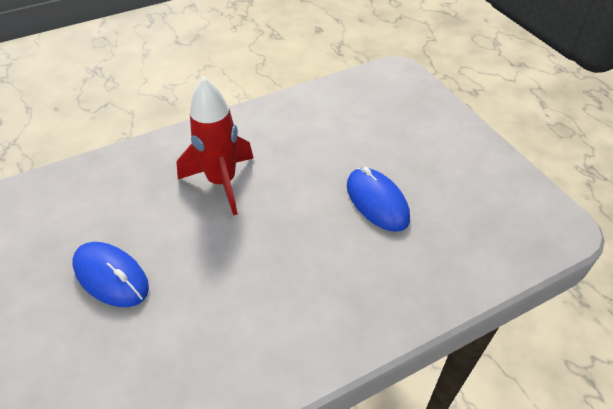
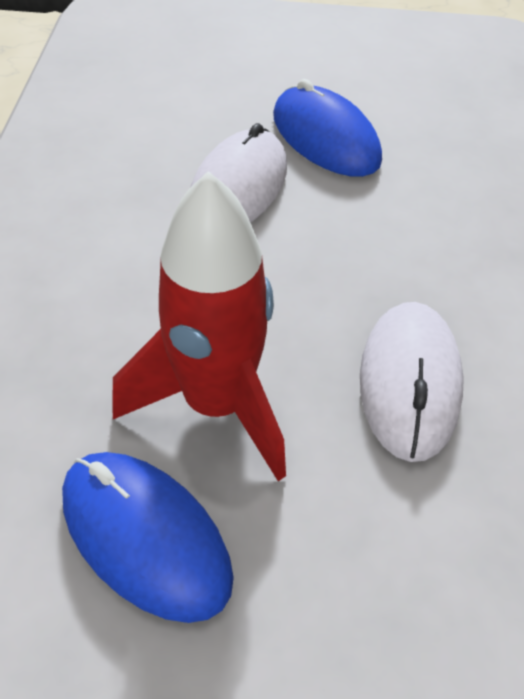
white mouse: 0 -> 2

